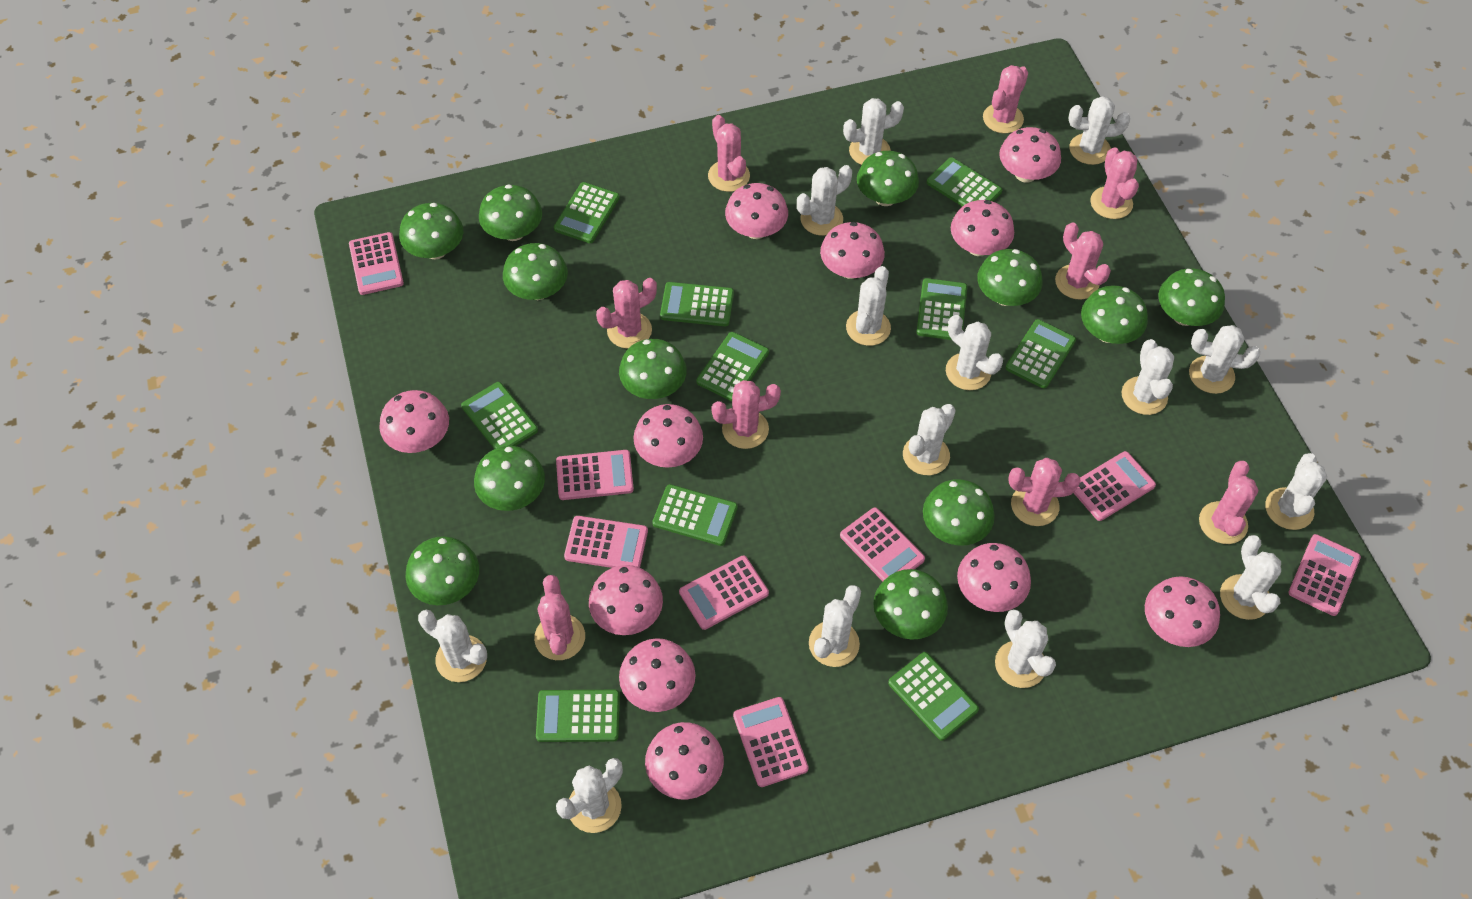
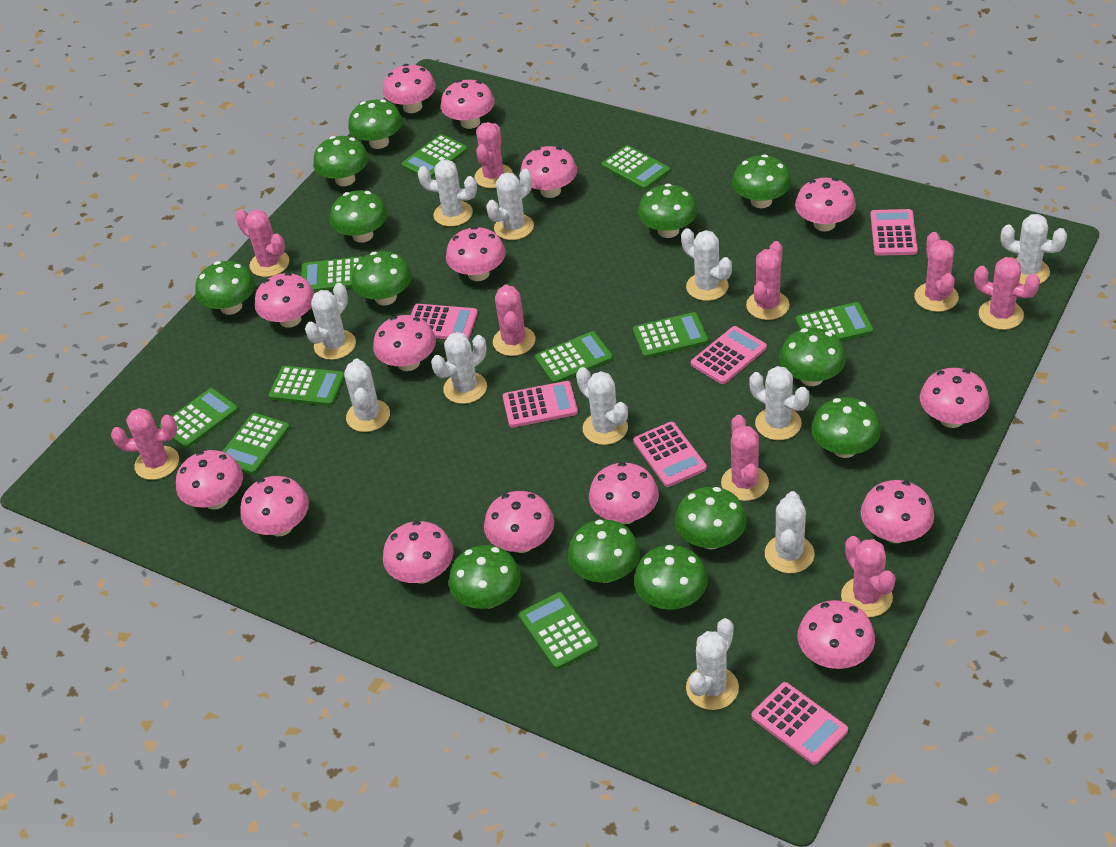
green mushroom: 12 -> 13
pink calculator: 8 -> 6
pink mushroom: 11 -> 15
white cactus: 14 -> 11

